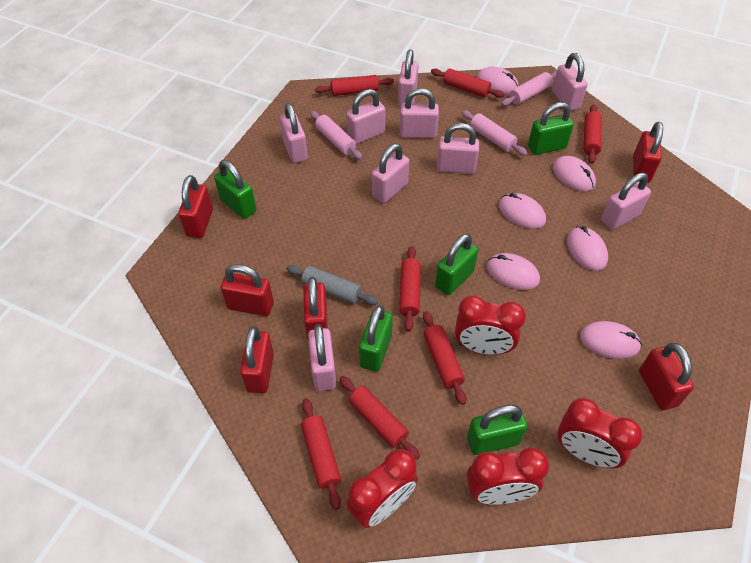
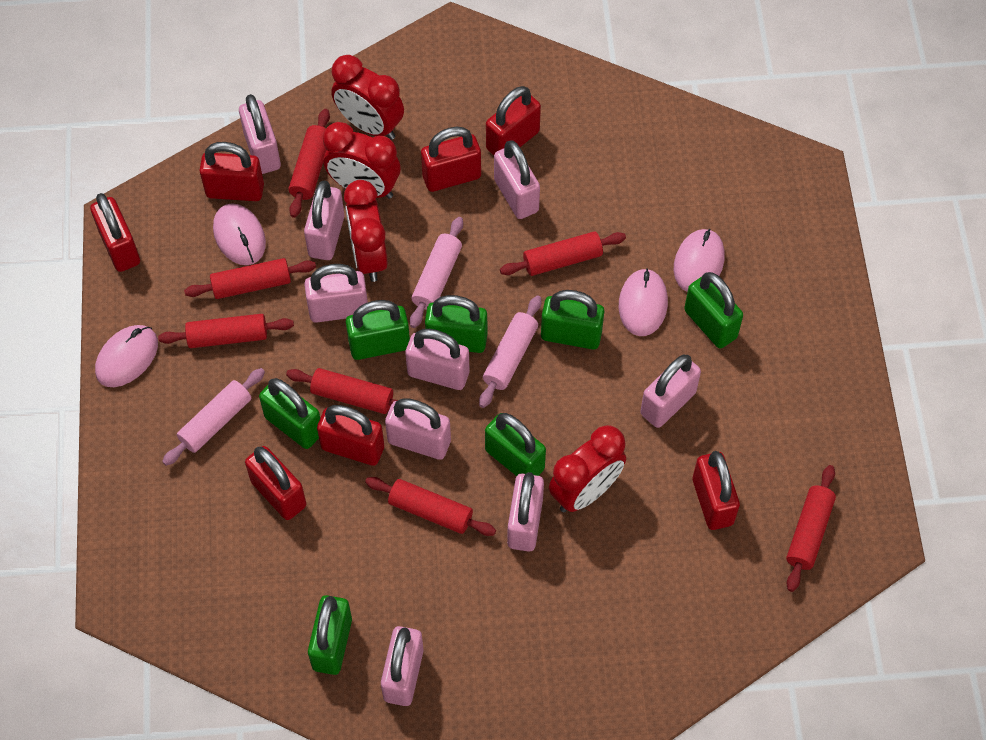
green padlock: 5 -> 7
grey rolling pin: 1 -> 0
pink mouse: 6 -> 4
red padlock: 6 -> 7

